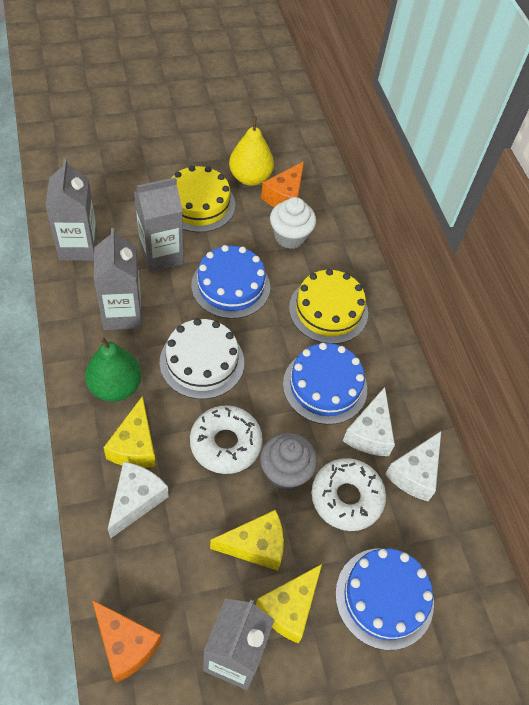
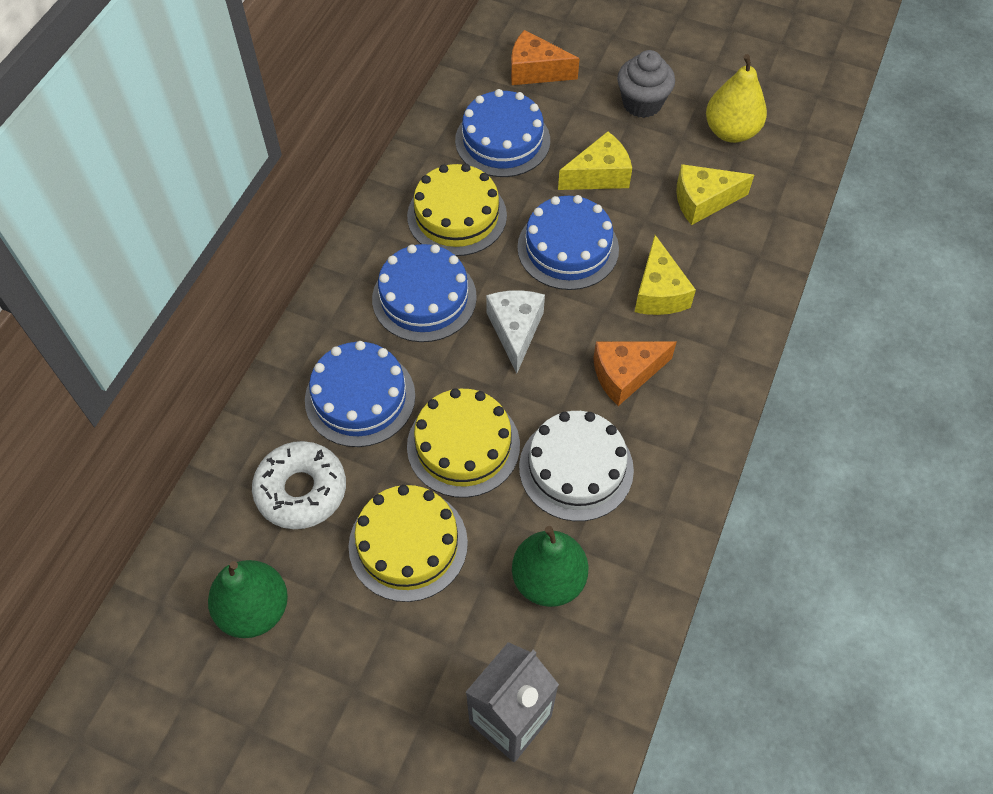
blue cake: 3 -> 4
green pear: 1 -> 2
grey carton: 4 -> 1
white cheese: 3 -> 1
white cupcake: 1 -> 0
white donut: 2 -> 1
yellow cake: 2 -> 3

